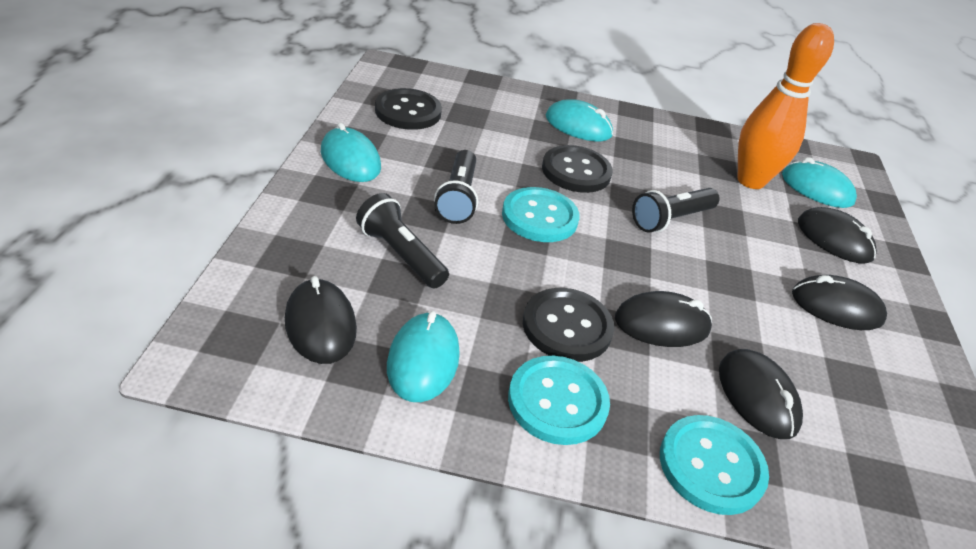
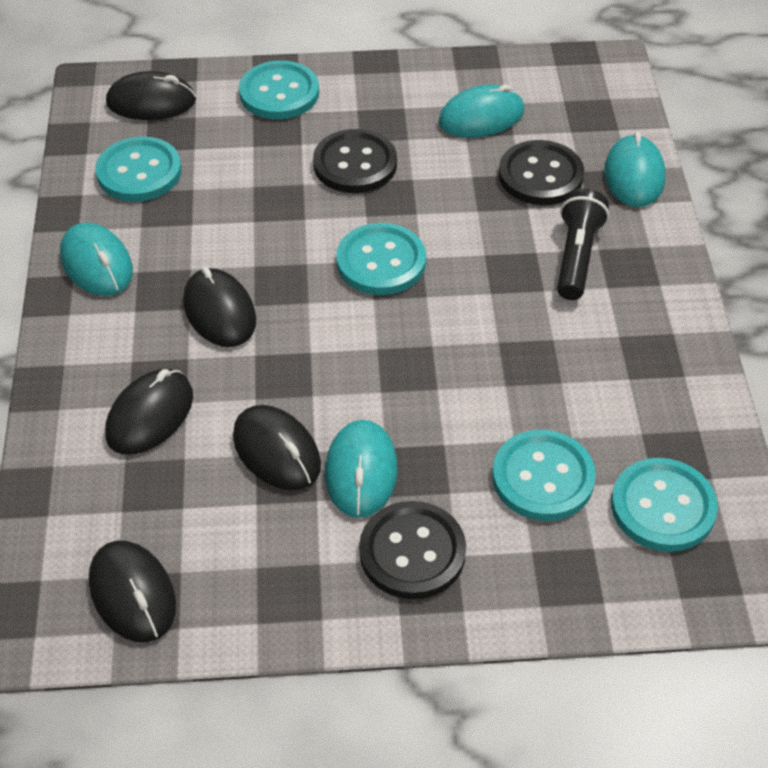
black flashlight: 3 -> 1
orange bowling pin: 1 -> 0
turquoise button: 3 -> 5

